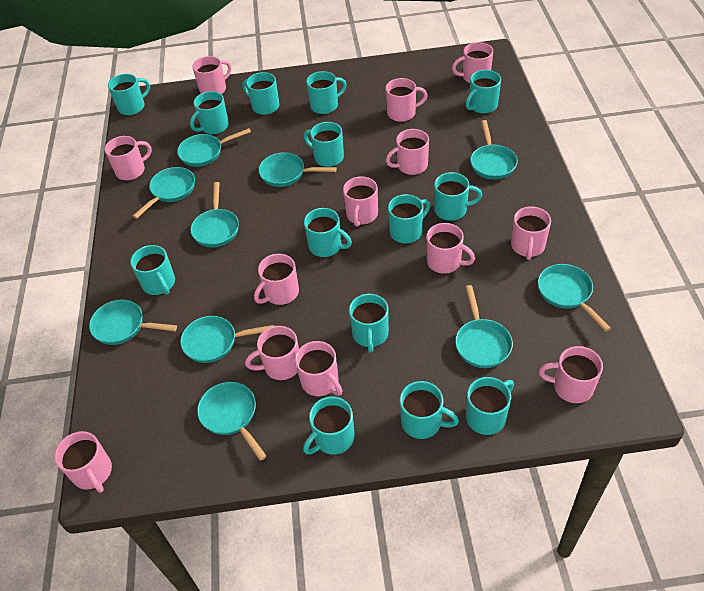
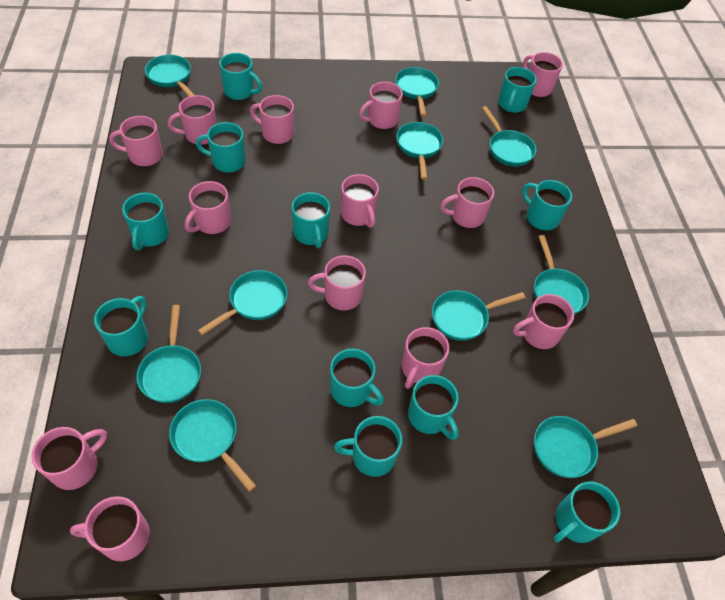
turquoise mug: 14 -> 11

